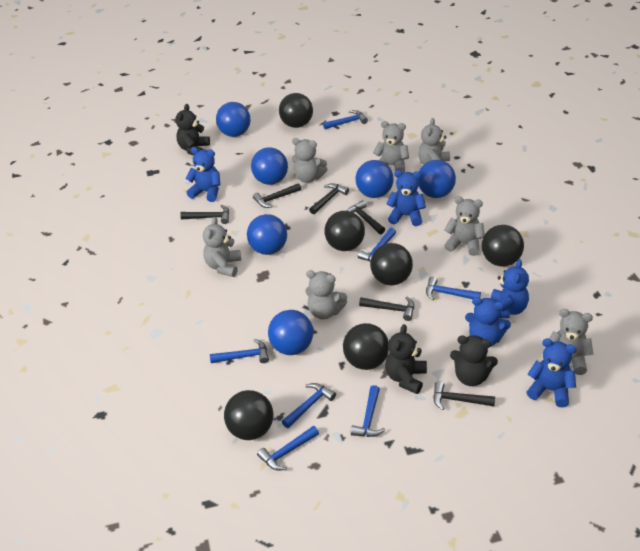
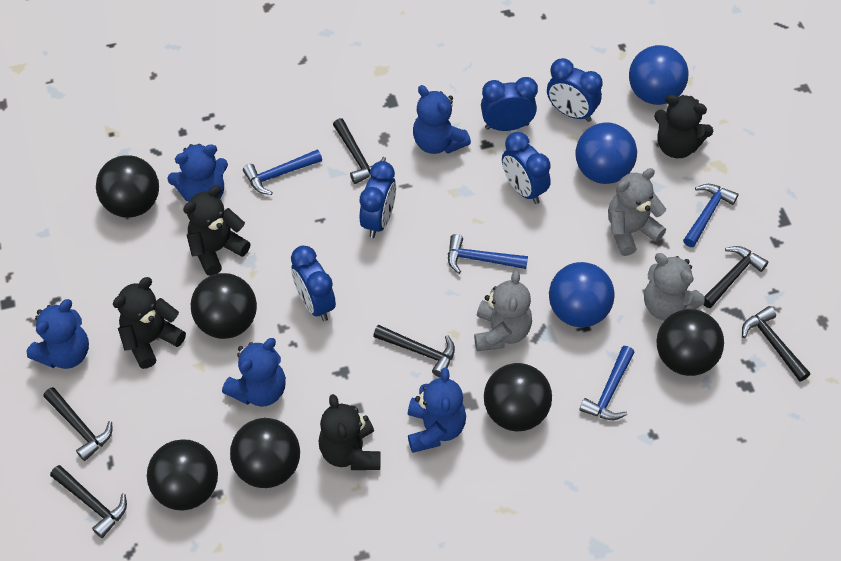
black teddy bear: 3 -> 4
blue ball: 6 -> 3
blue clock: 0 -> 5
blue hammer: 7 -> 4
grey teddy bear: 7 -> 3

